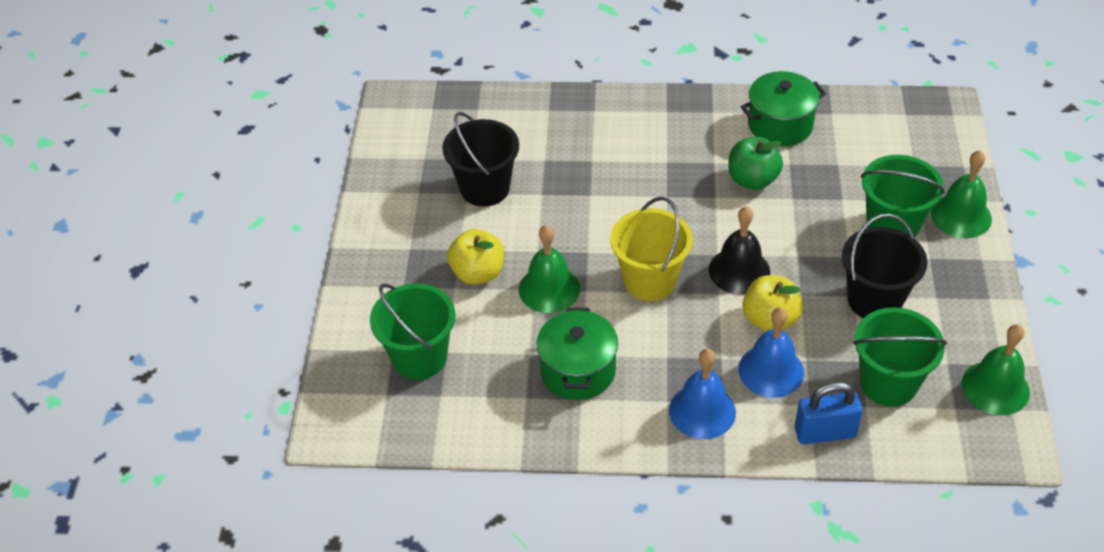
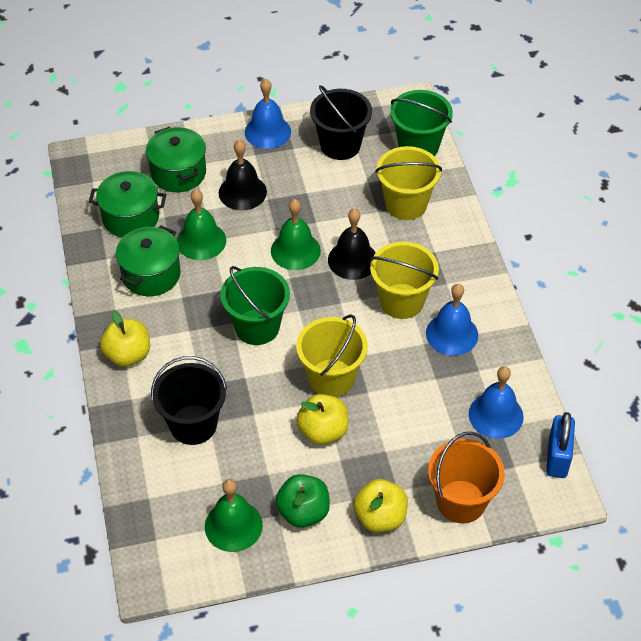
black bell: 1 -> 2
blue bell: 2 -> 3
green bucket: 3 -> 2
green pot: 2 -> 3
orange bucket: 0 -> 1
yellow apple: 2 -> 3
yellow bucket: 1 -> 3

